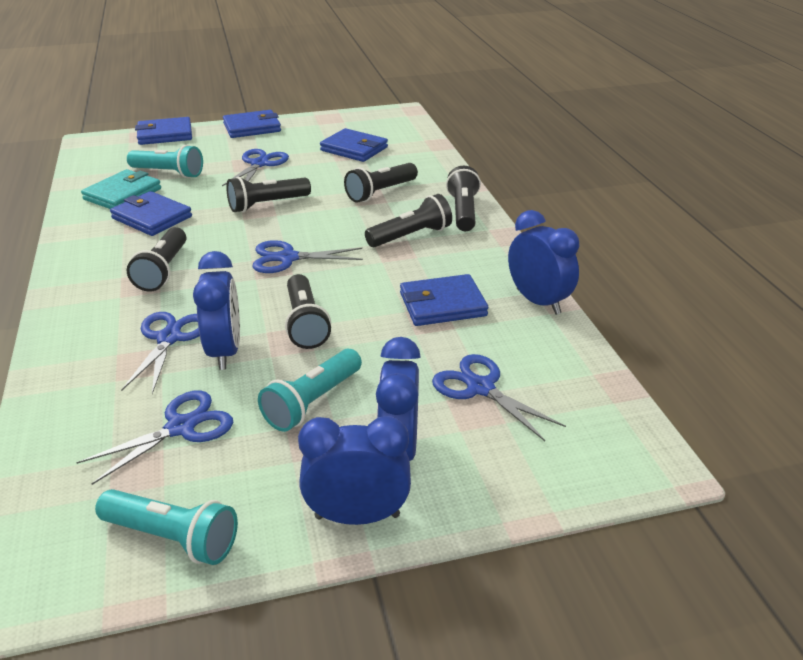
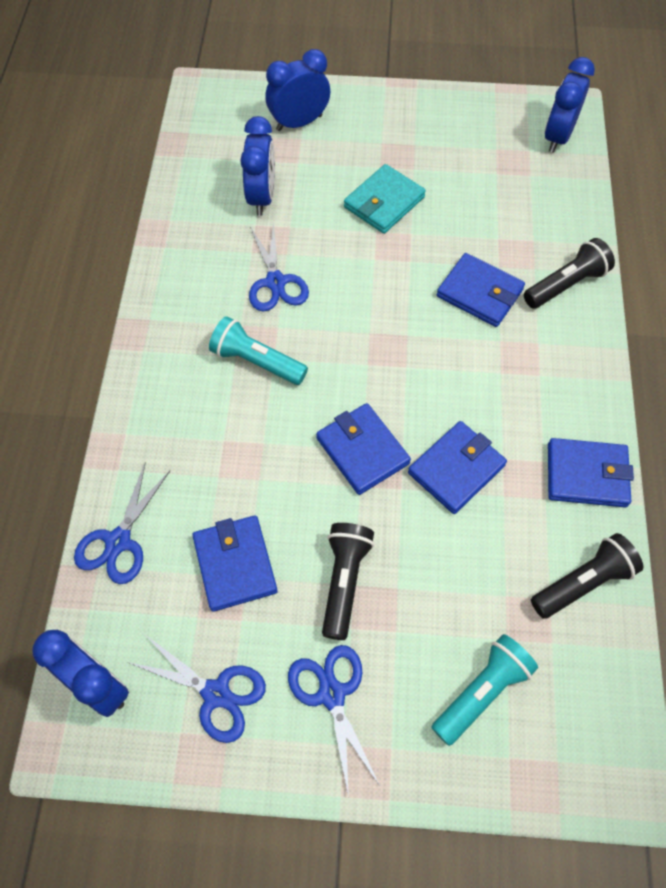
black flashlight: 6 -> 3
blue scissors: 5 -> 4
turquoise flashlight: 3 -> 2

